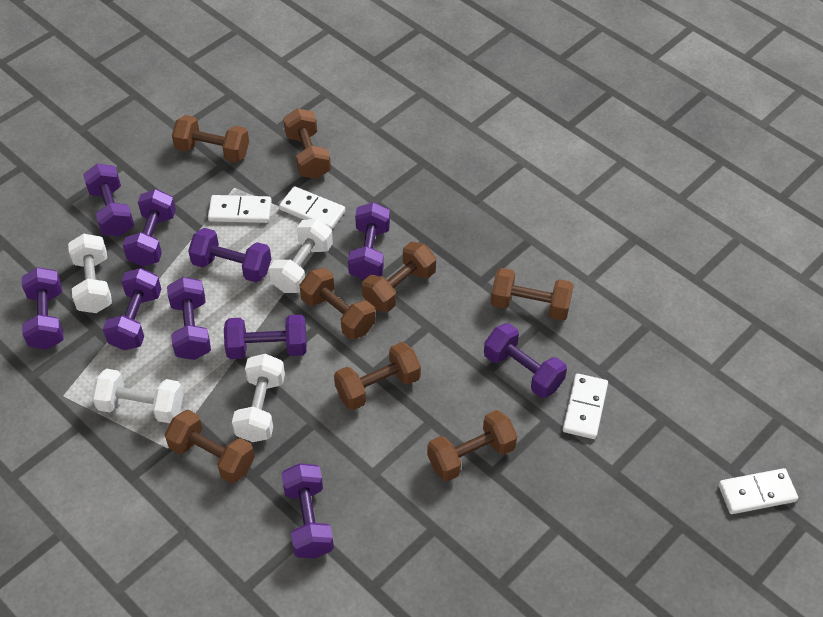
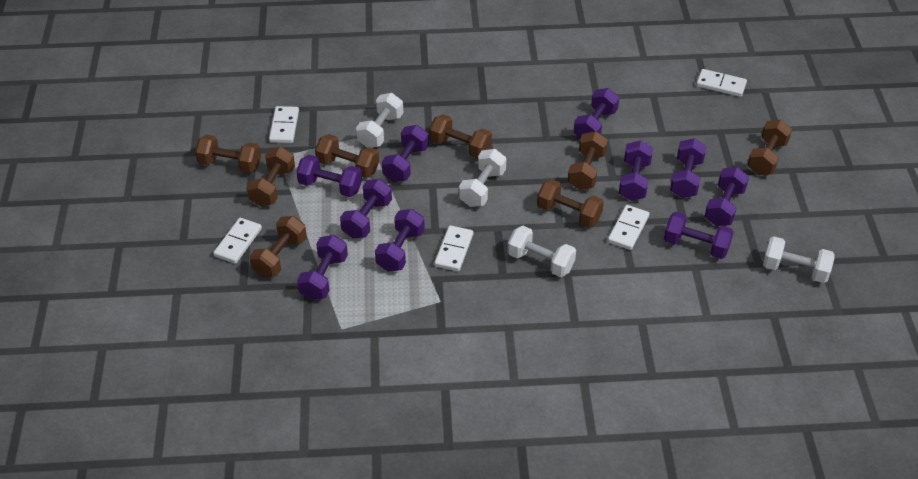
white domino: 4 -> 5

